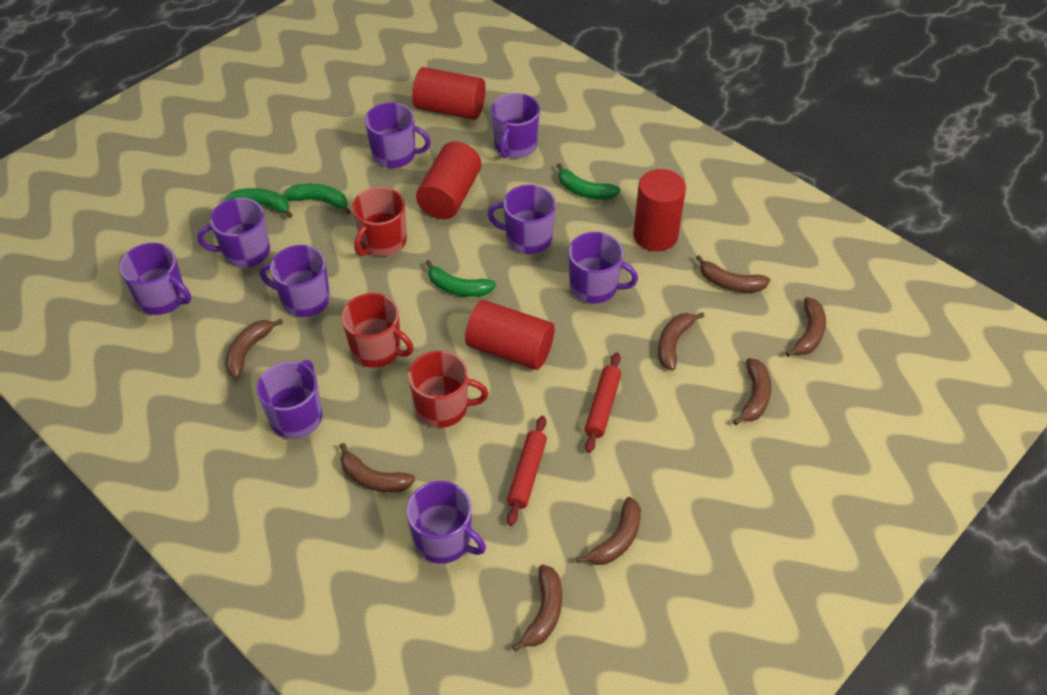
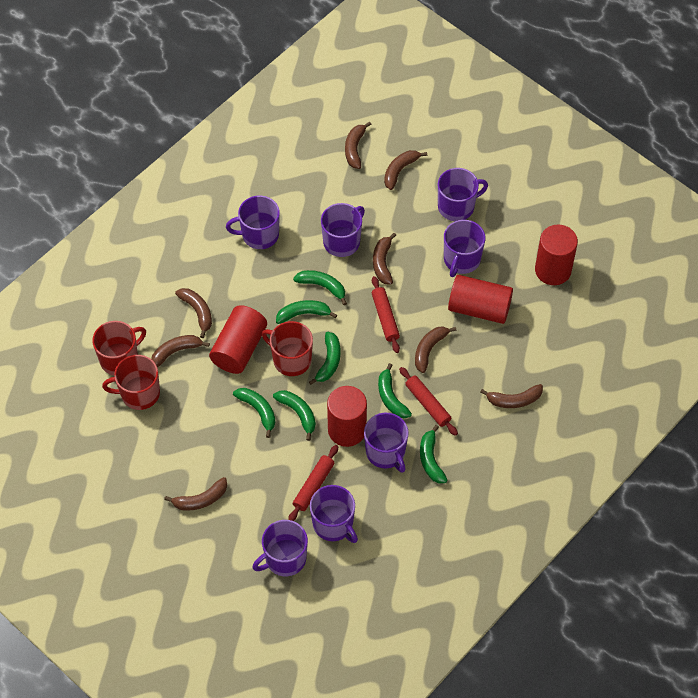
green banana: 4 -> 7
purple mug: 9 -> 7
red rolling pin: 2 -> 3

